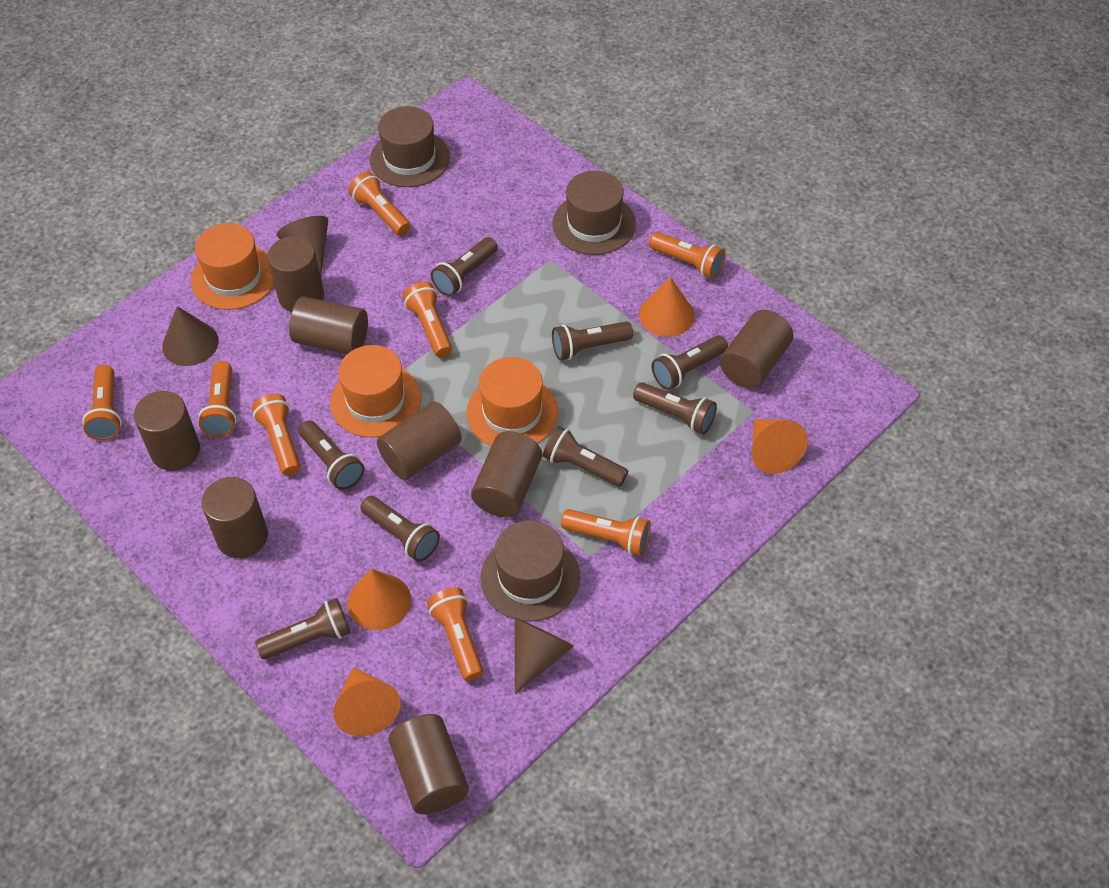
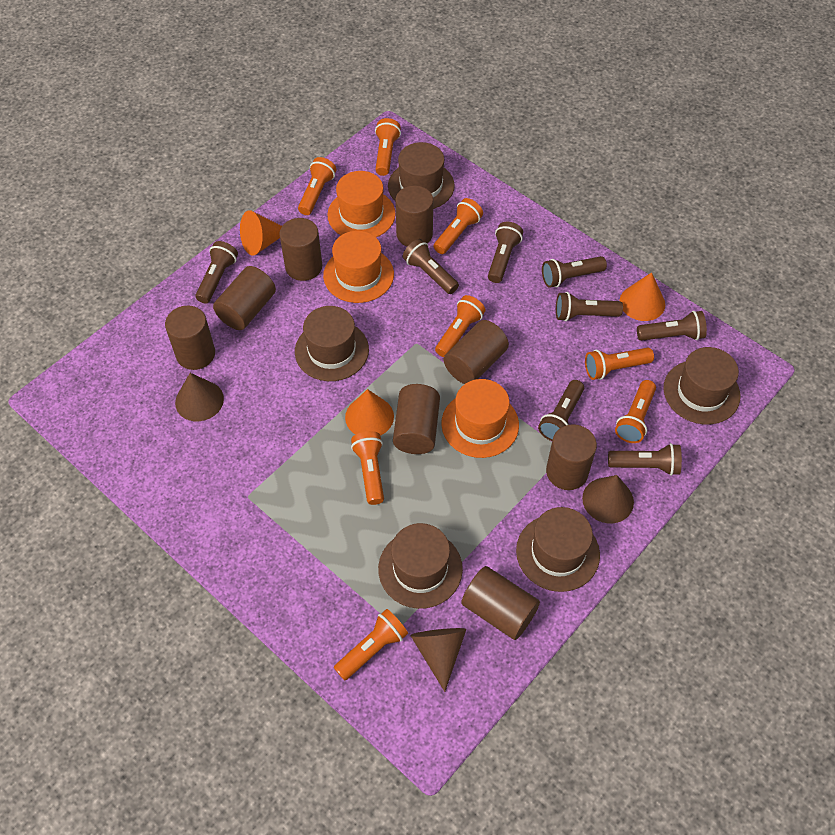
brown hat: 3 -> 5
orange cone: 4 -> 3

